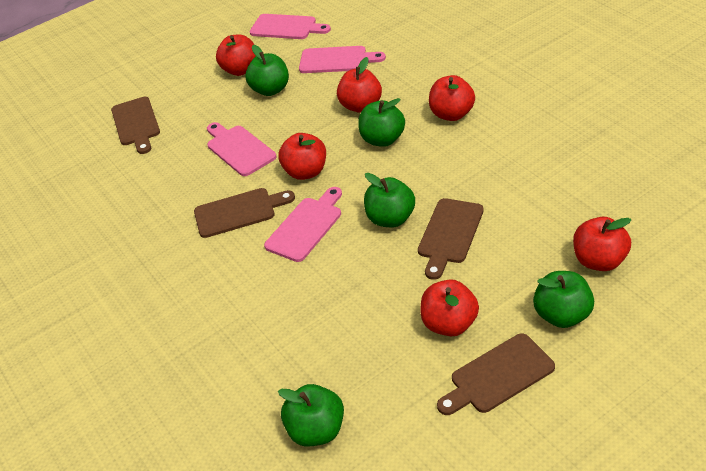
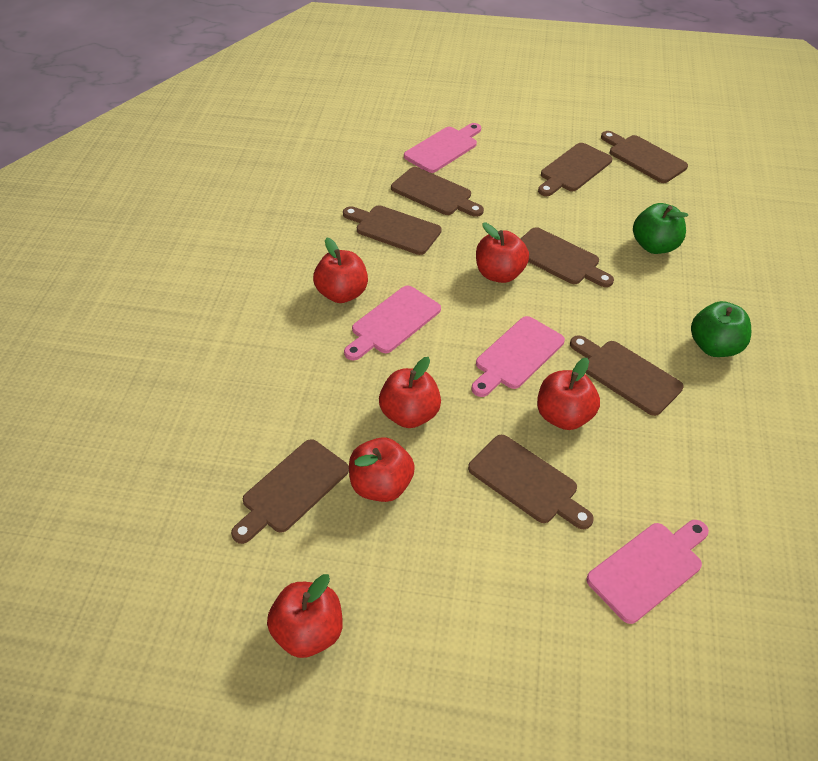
brown cutting board: 4 -> 8
green apple: 5 -> 2

